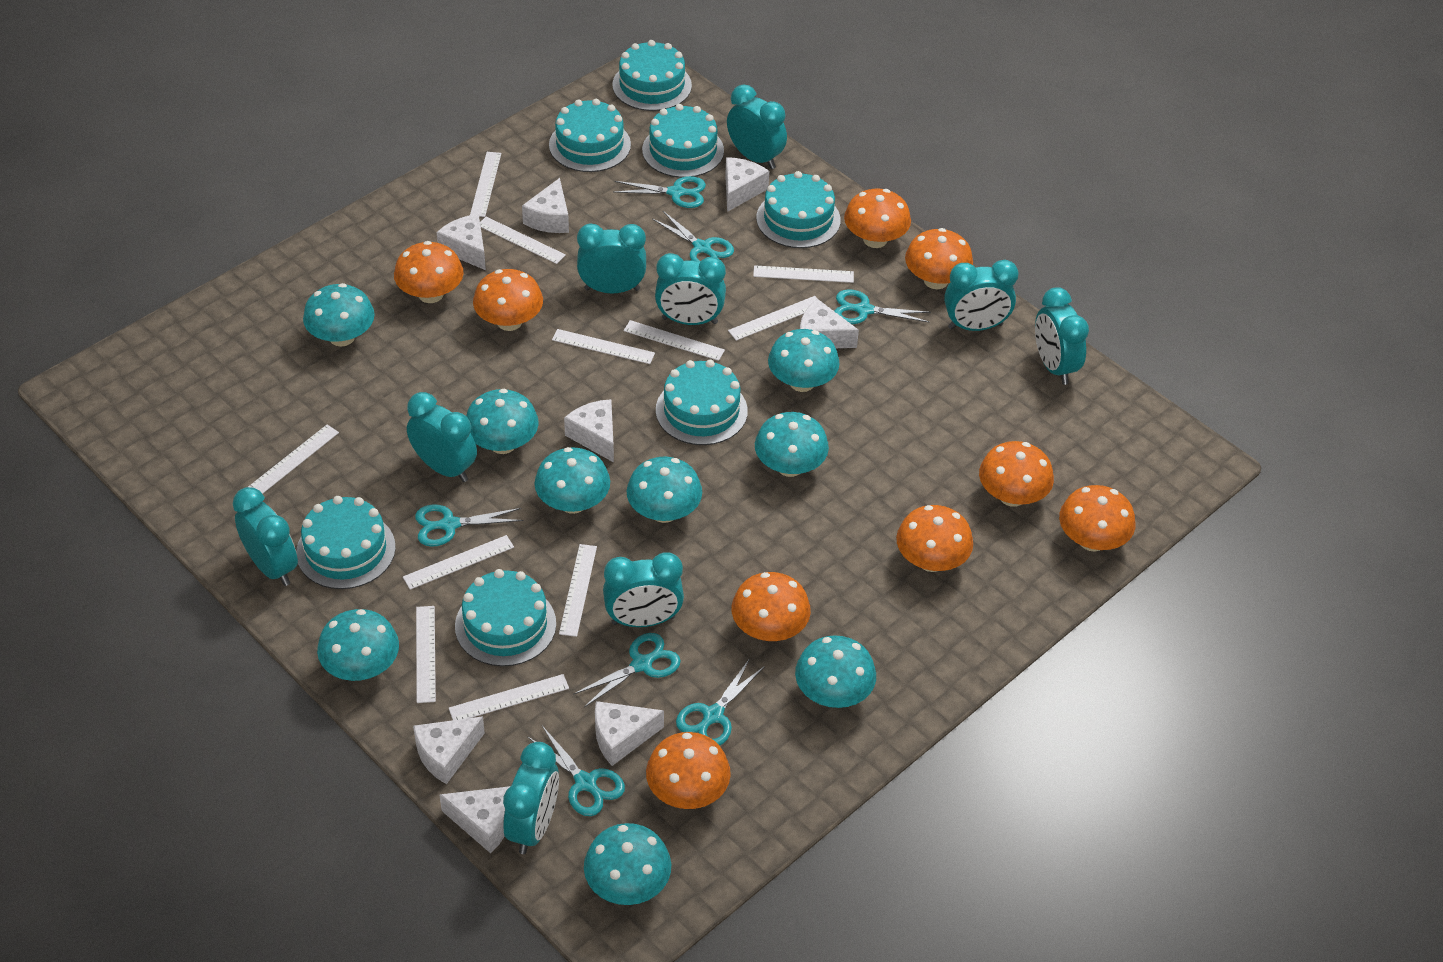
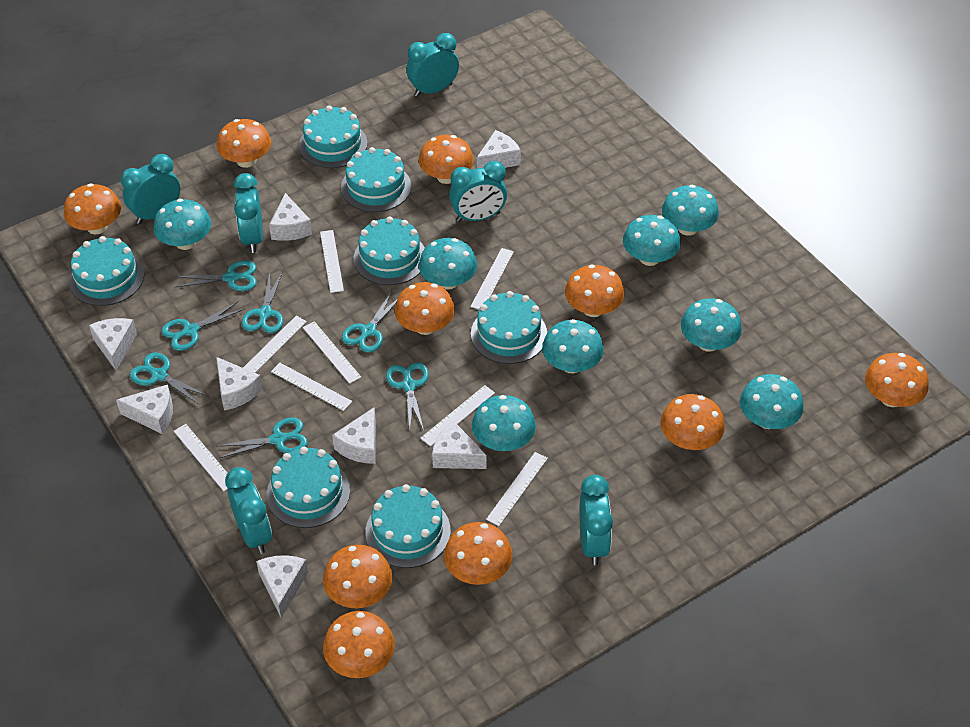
orange mushroom: 9 -> 10
turquoise clock: 9 -> 6
turquoise mushroom: 9 -> 8
white ruler: 11 -> 8

